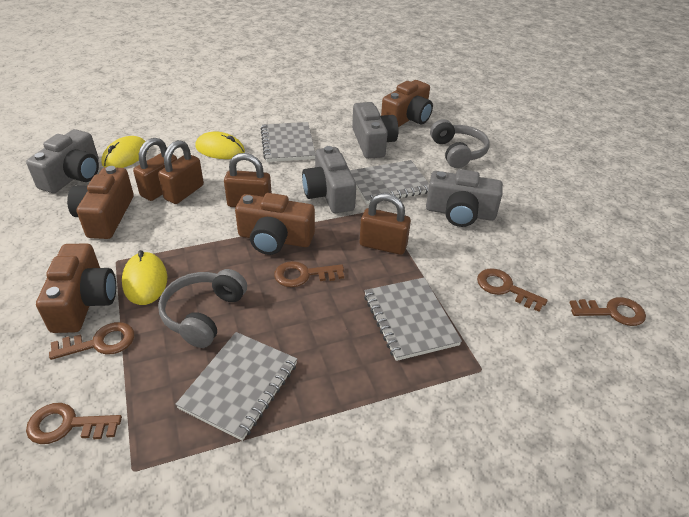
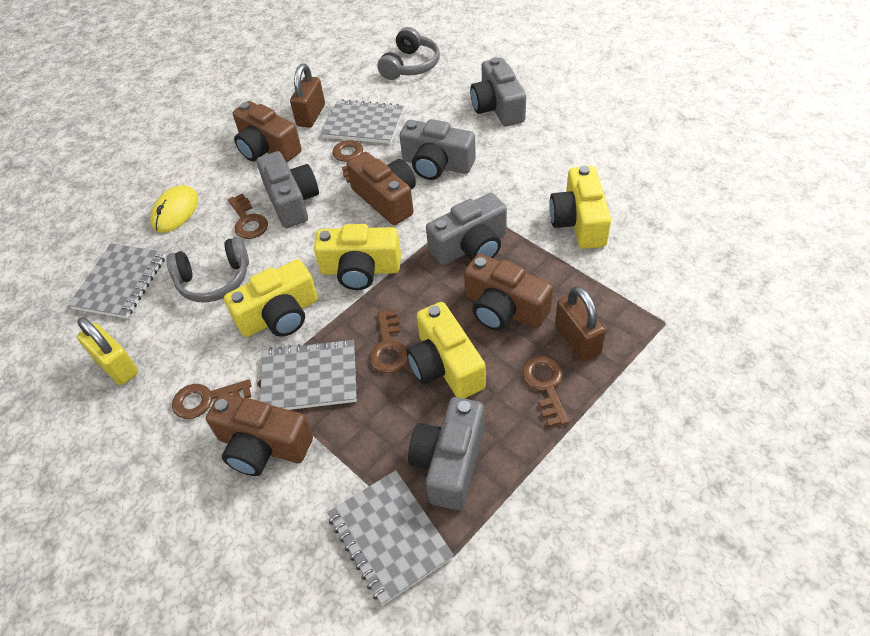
brown padlock: 4 -> 2
grey camera: 4 -> 5
yellow camera: 0 -> 4
yellow mouse: 3 -> 1
yellow padlock: 0 -> 1

